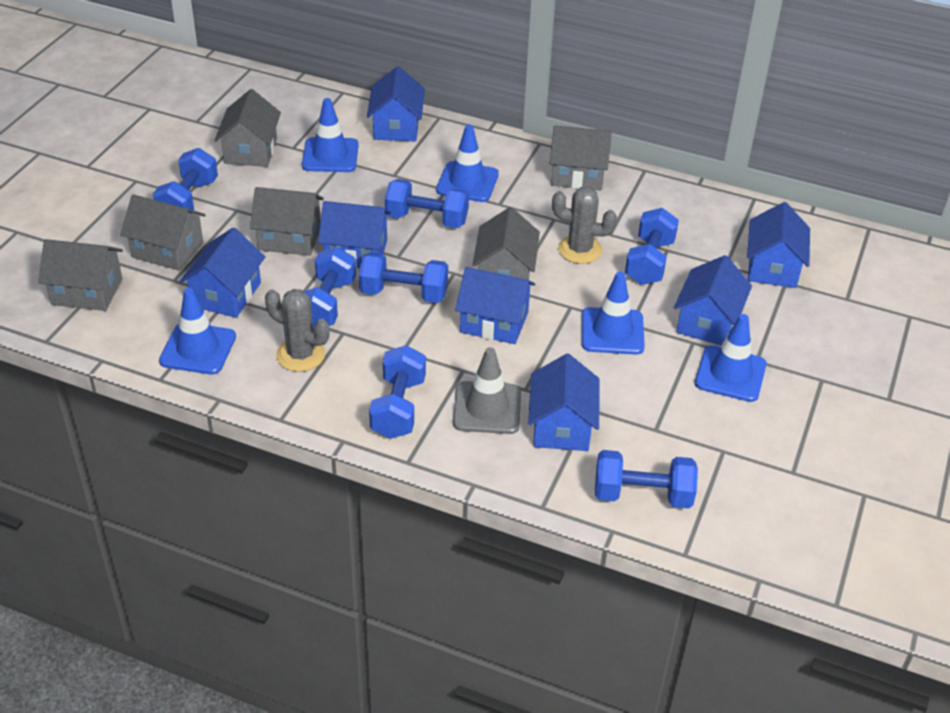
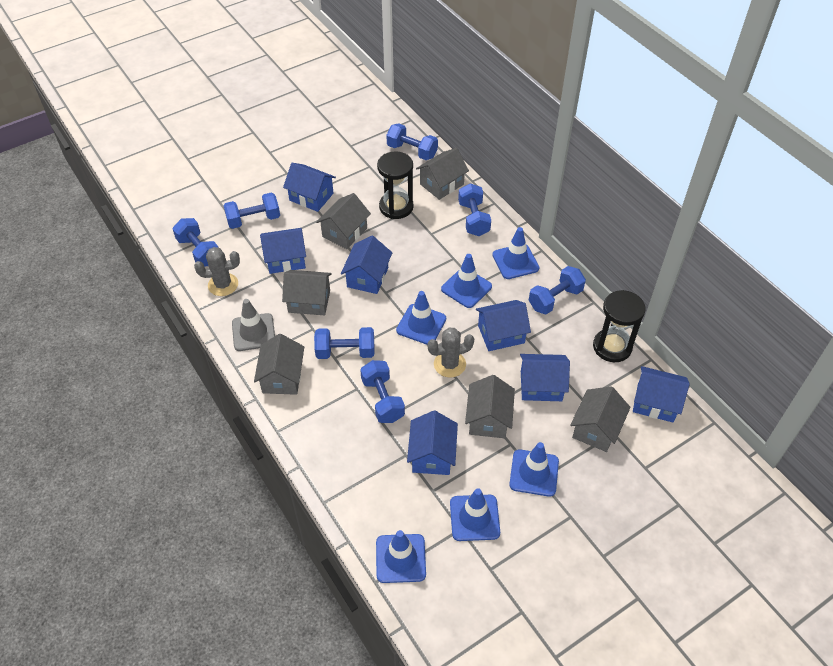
black hourglass: 0 -> 2
blue traffic cone: 5 -> 6

